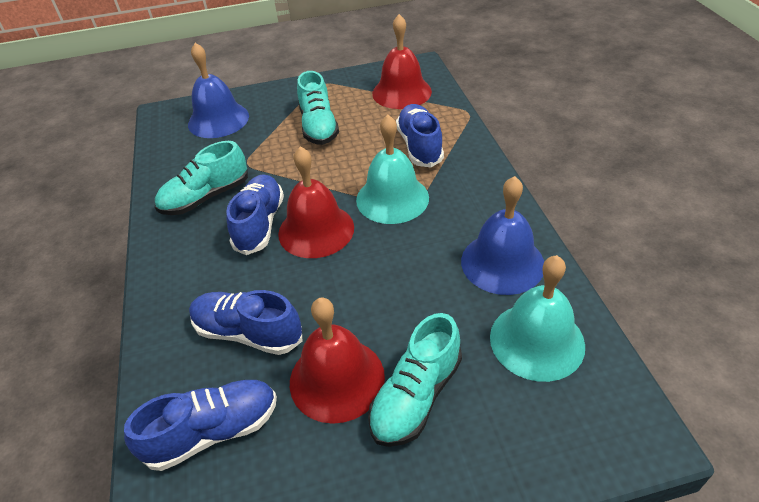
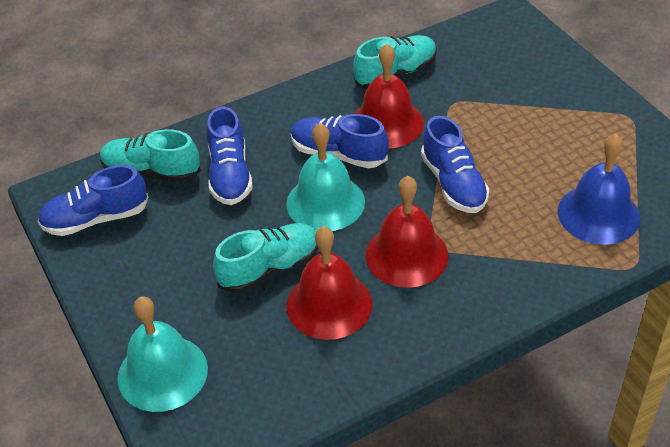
blue bell: 2 -> 1

